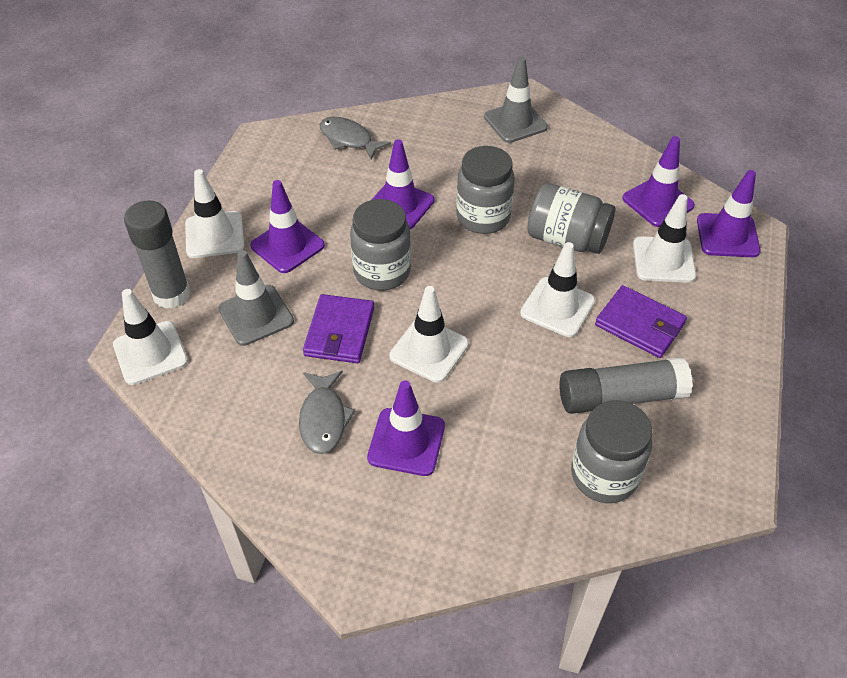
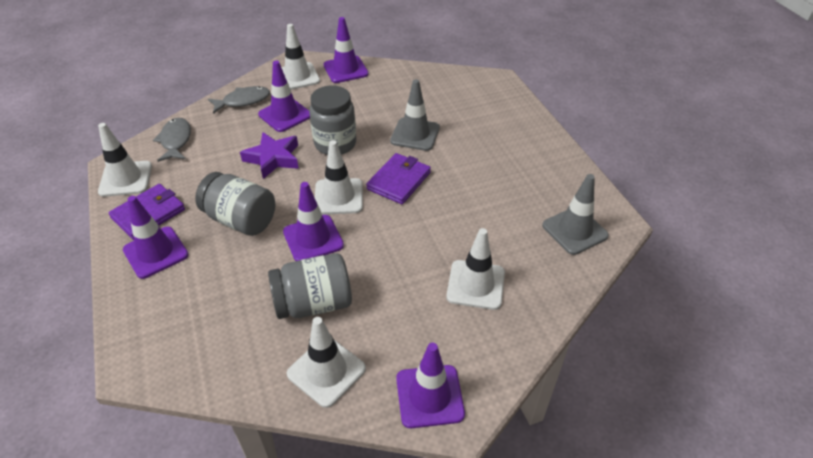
grey glue stick: 2 -> 0
grey jar: 4 -> 3
purple star: 0 -> 1

